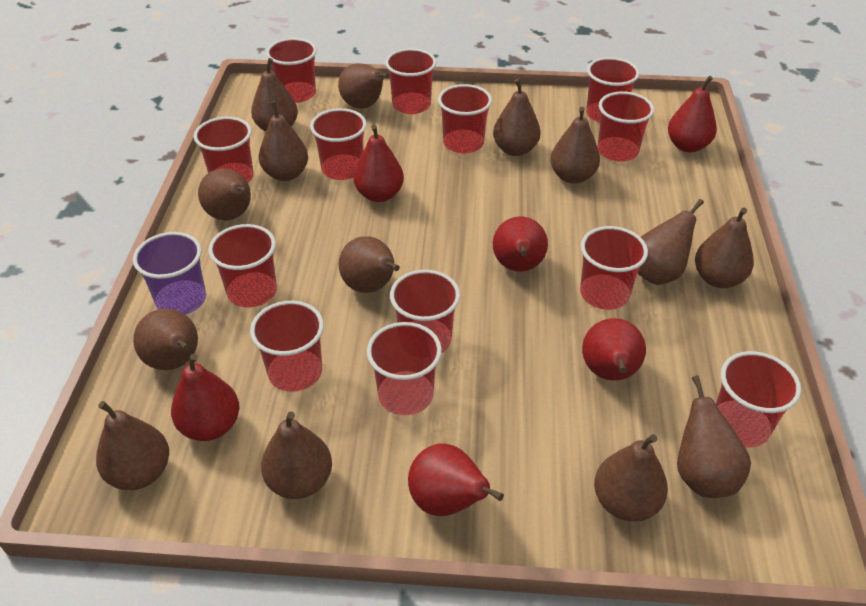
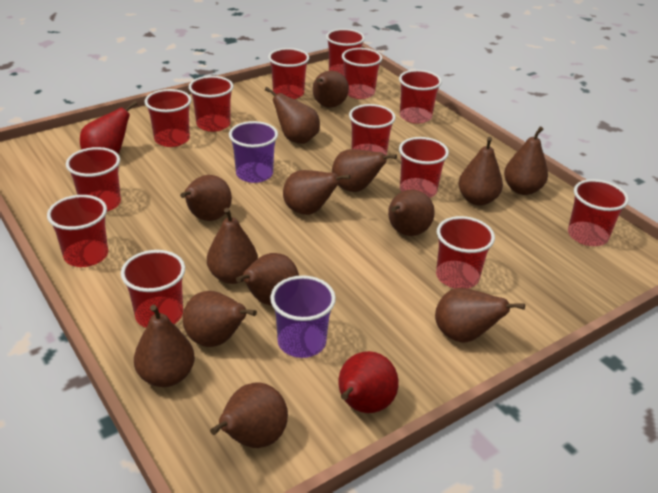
purple cup: 1 -> 2
red pear: 6 -> 2

